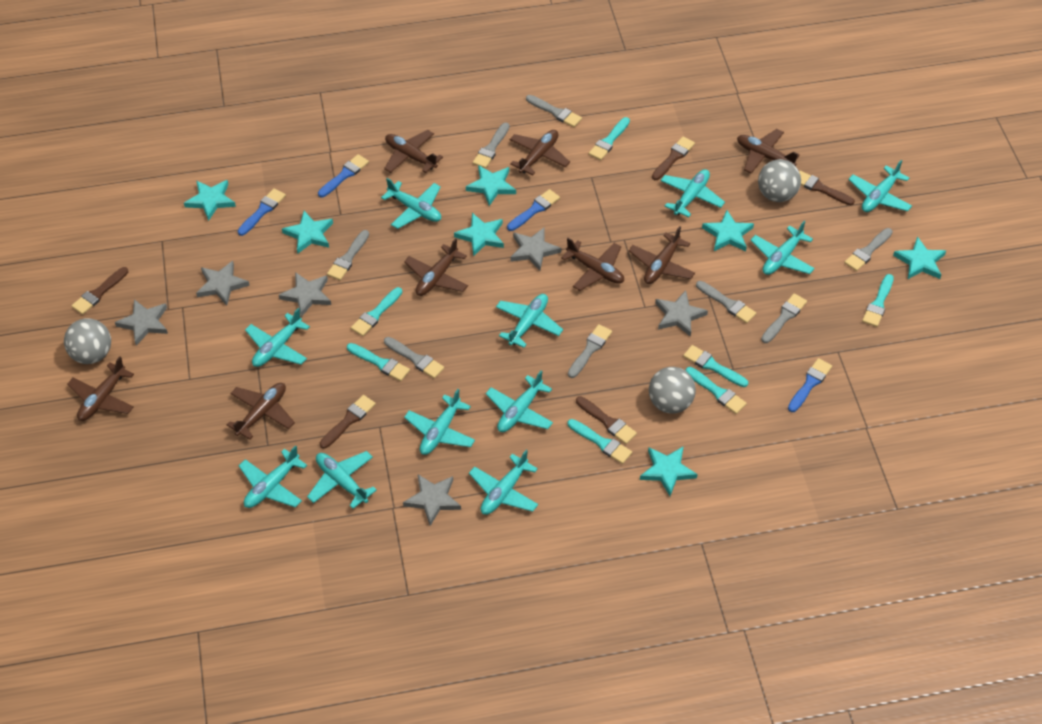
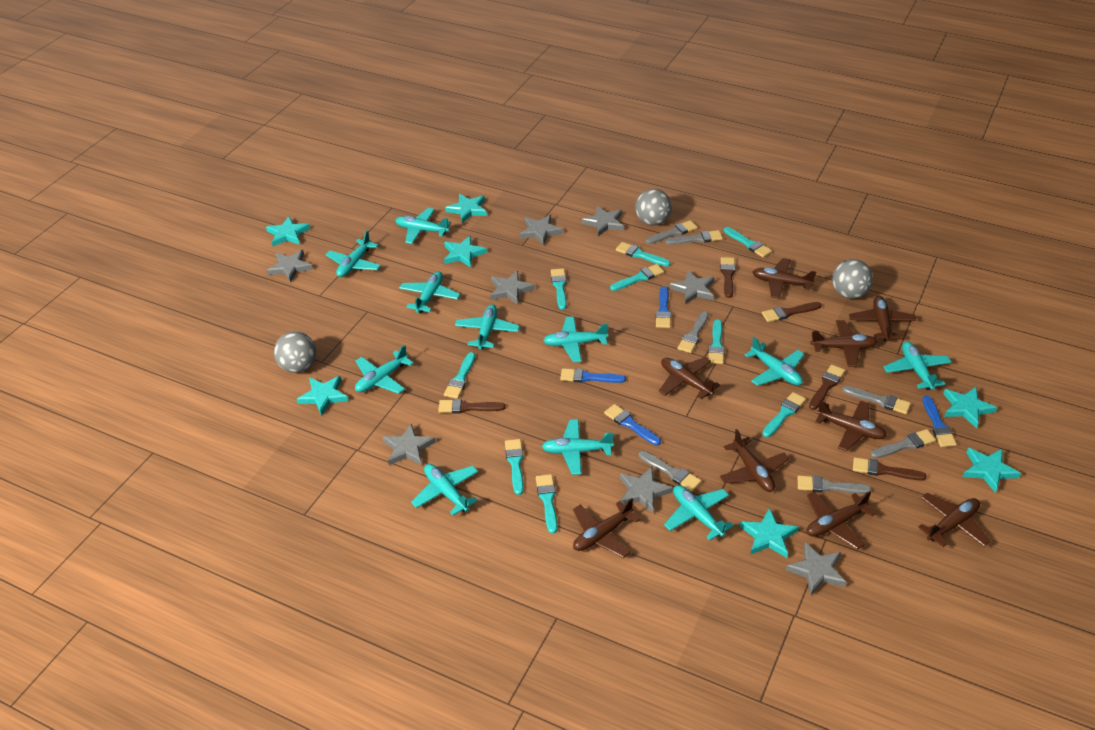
brown plane: 8 -> 9
grey brush: 8 -> 7
grey star: 6 -> 8
turquoise brush: 7 -> 9

